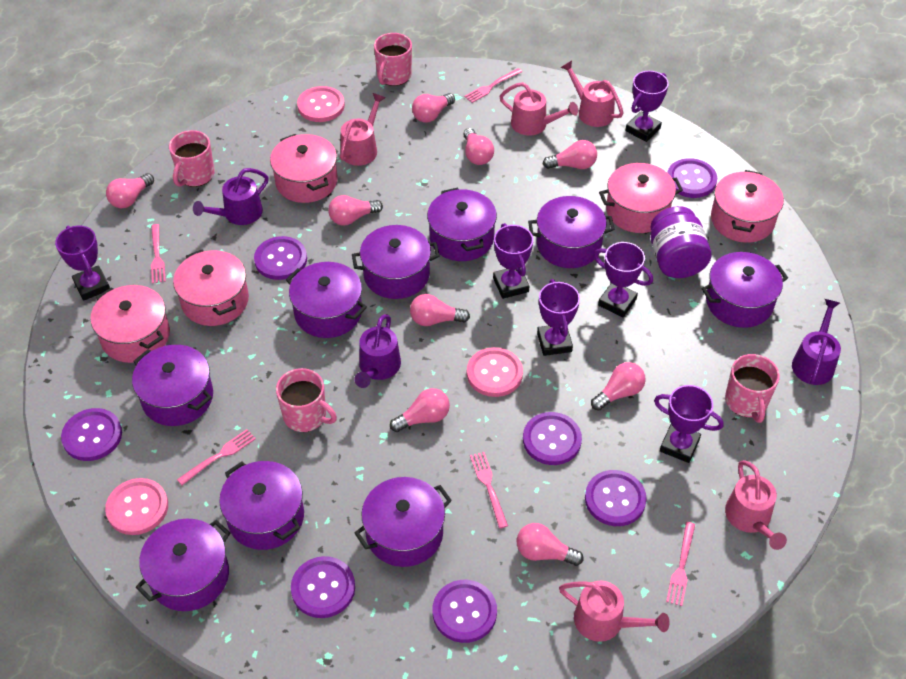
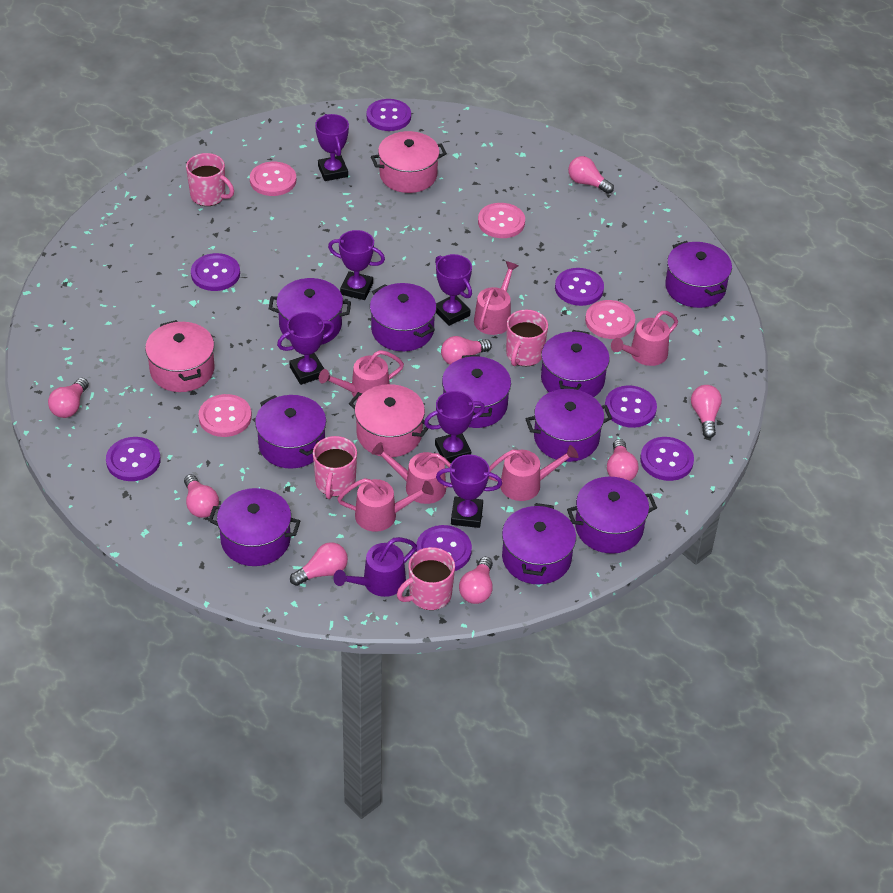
pink button: 3 -> 4
pink fork: 5 -> 0
pink light bulb: 9 -> 8
pink pot: 5 -> 3
pink watering can: 5 -> 6
purple jar: 1 -> 0
purple pot: 9 -> 10
purple watering can: 3 -> 1

